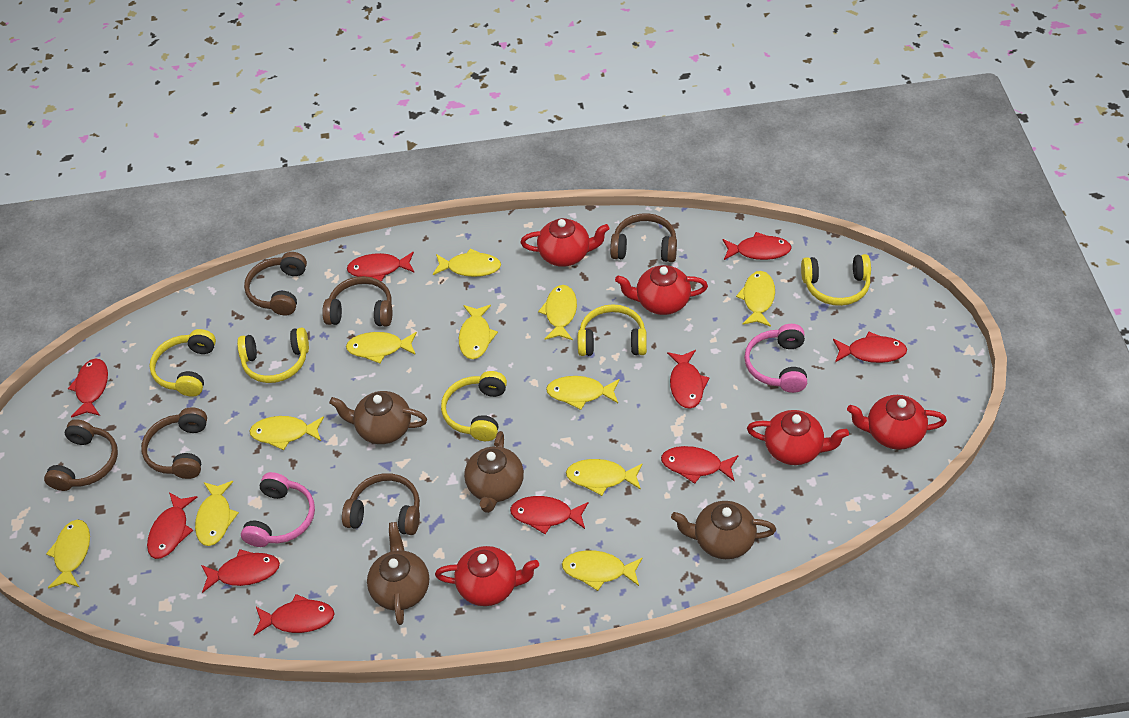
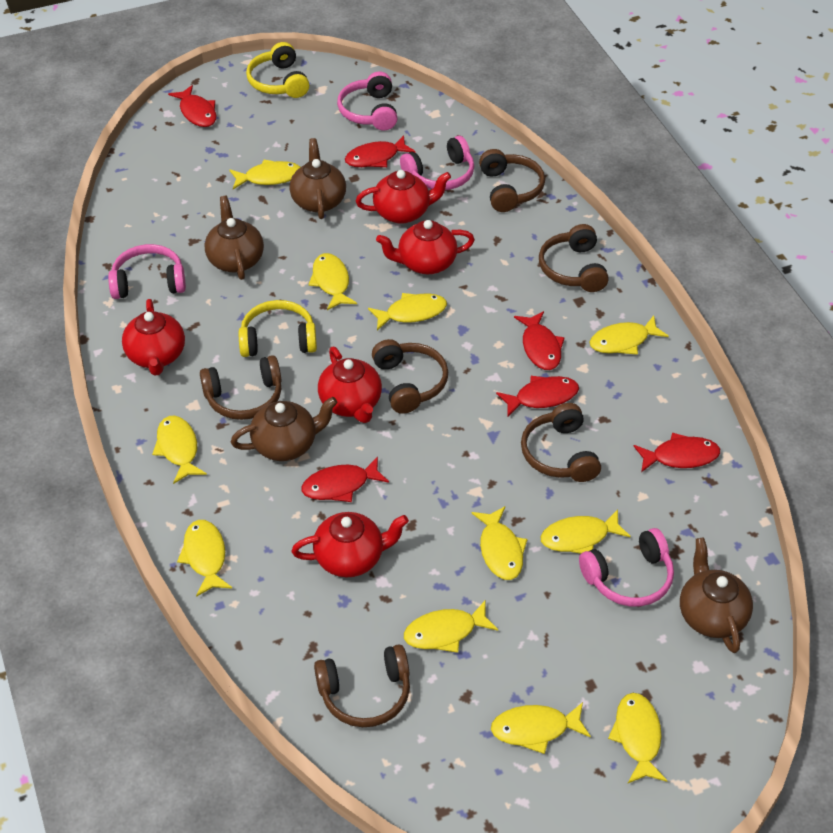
pink headphones: 2 -> 4
red fish: 10 -> 6
yellow headphones: 5 -> 2

